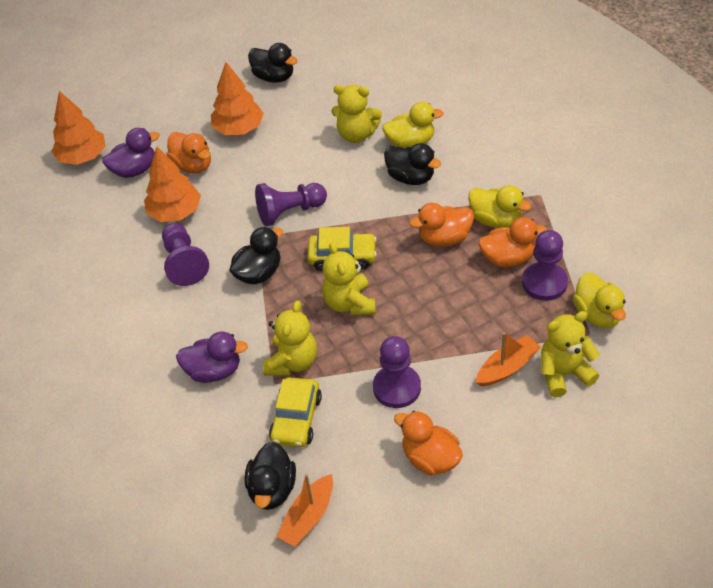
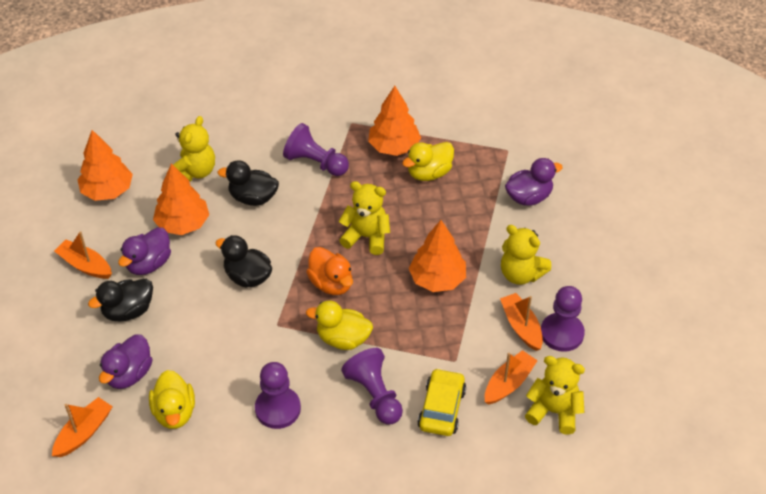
black duck: 4 -> 3
orange boat: 2 -> 4
orange duck: 4 -> 1
orange tree: 3 -> 4
purple duck: 2 -> 3
yellow car: 2 -> 1

